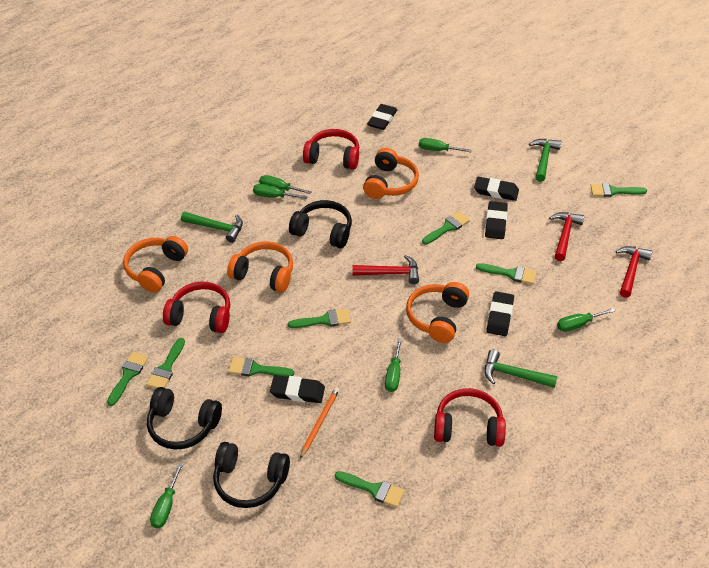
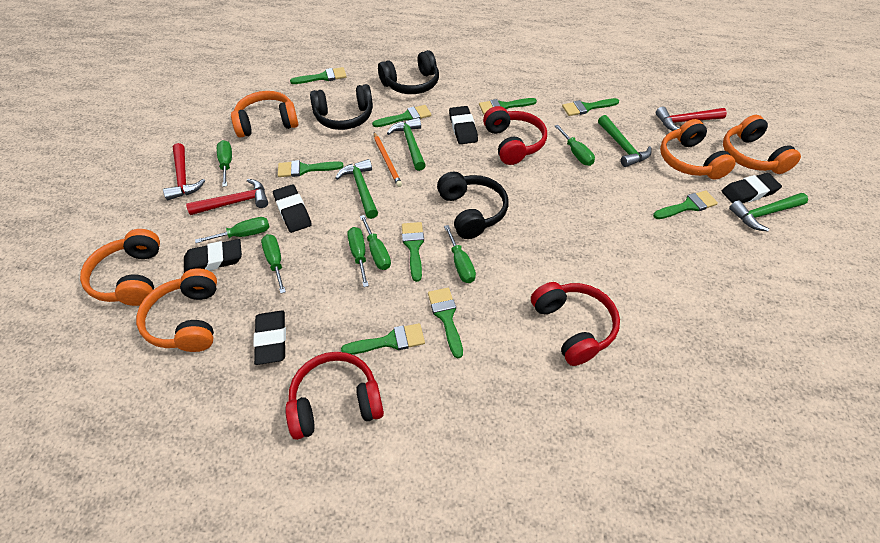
green brush: 8 -> 9
green hammer: 3 -> 4
green screwdriver: 6 -> 7
orange headphones: 4 -> 5

